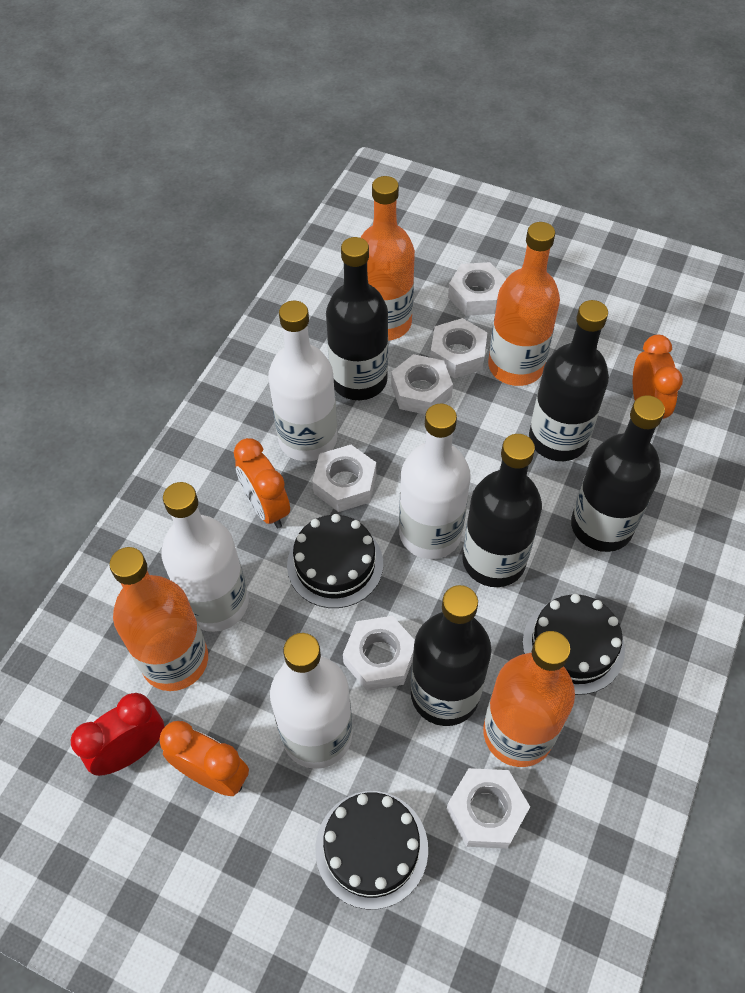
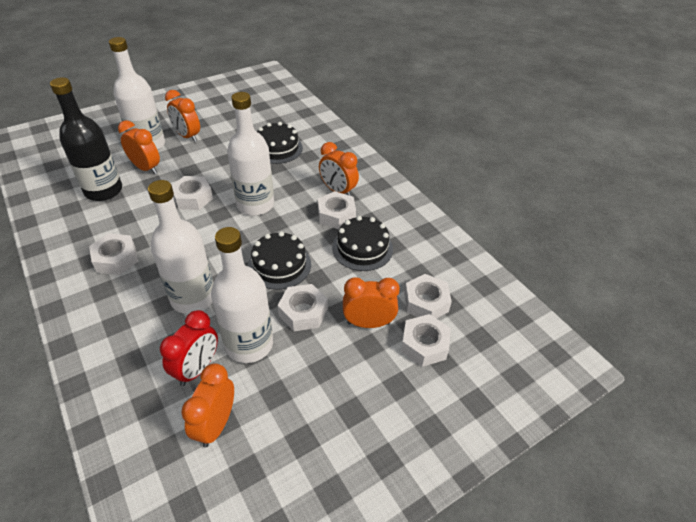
black bottle: 5 -> 1
orange bottle: 4 -> 0
orange clock: 3 -> 5

